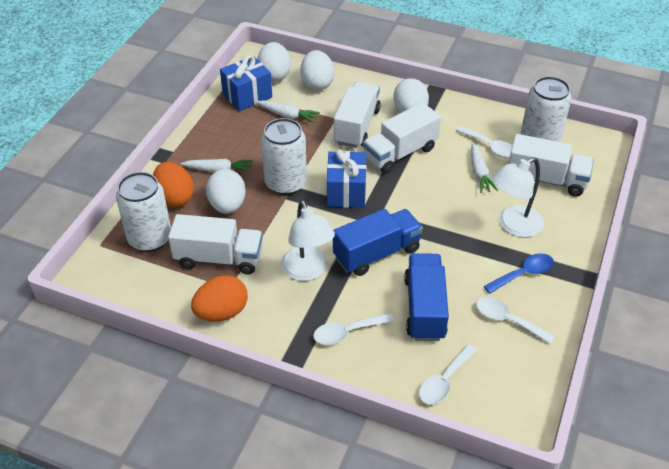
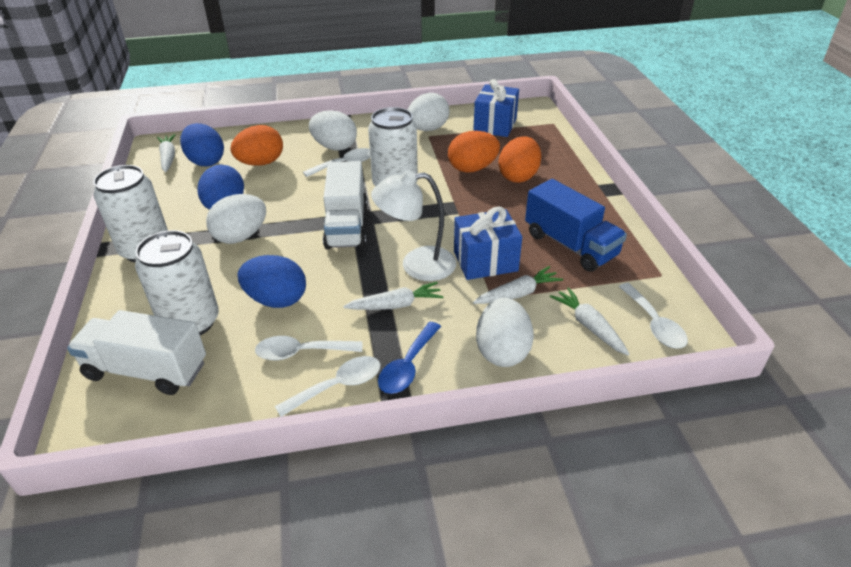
blue egg: 0 -> 3
blue truck: 2 -> 1
orange egg: 2 -> 3
white carrot: 3 -> 4
white lamp: 2 -> 1
white truck: 4 -> 2

